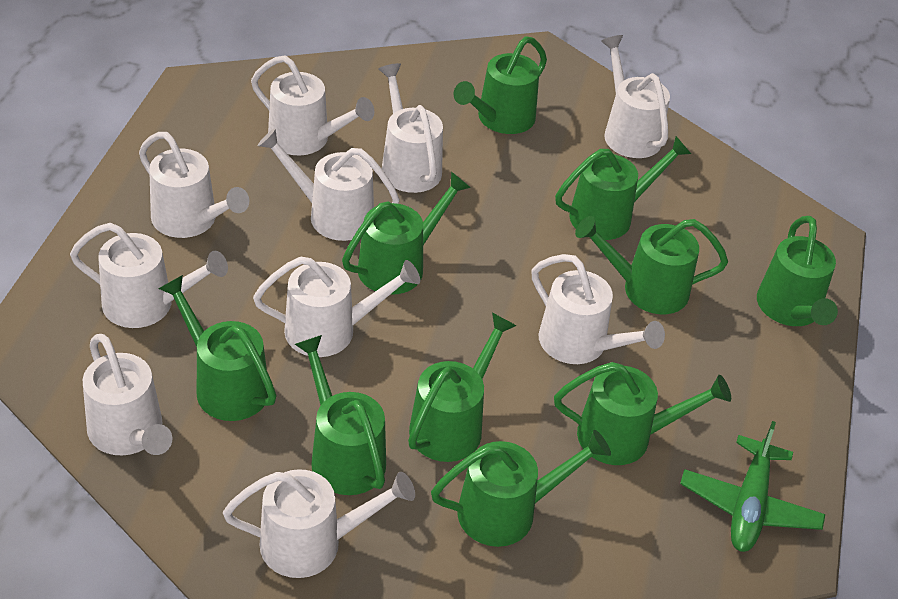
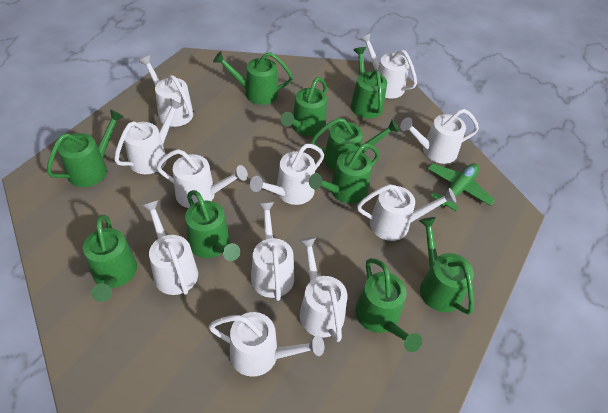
white watering can: 10 -> 11

